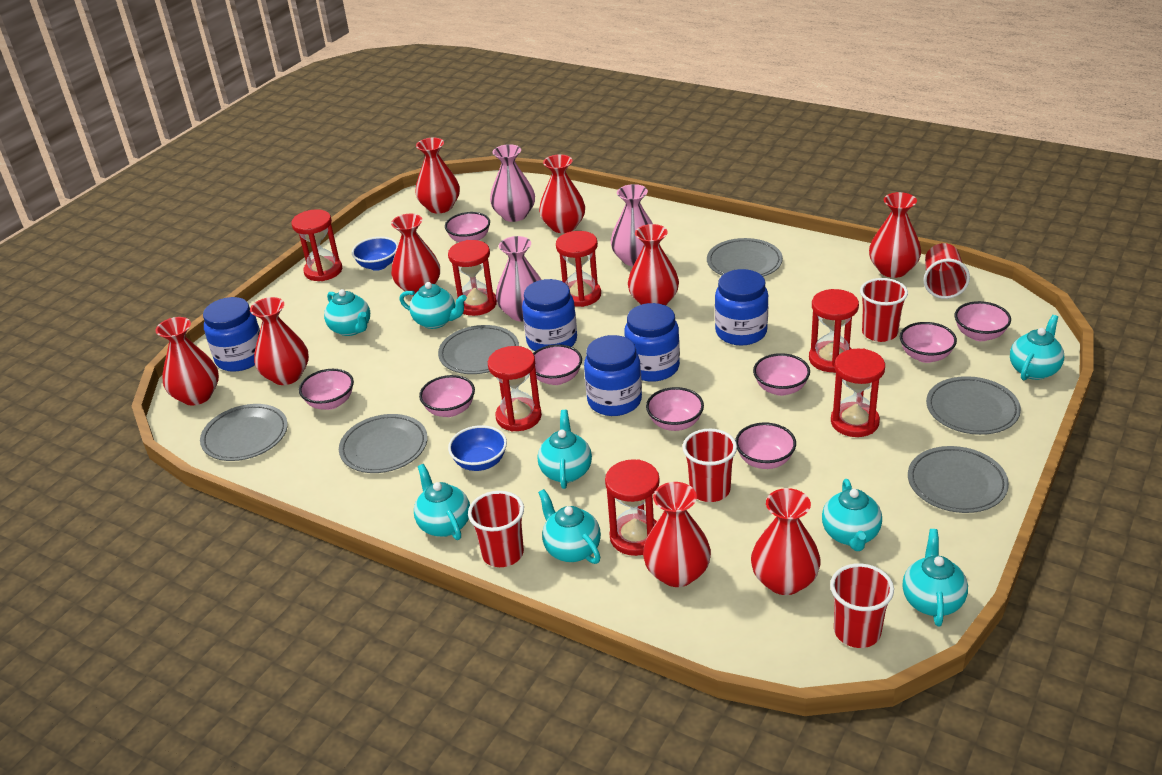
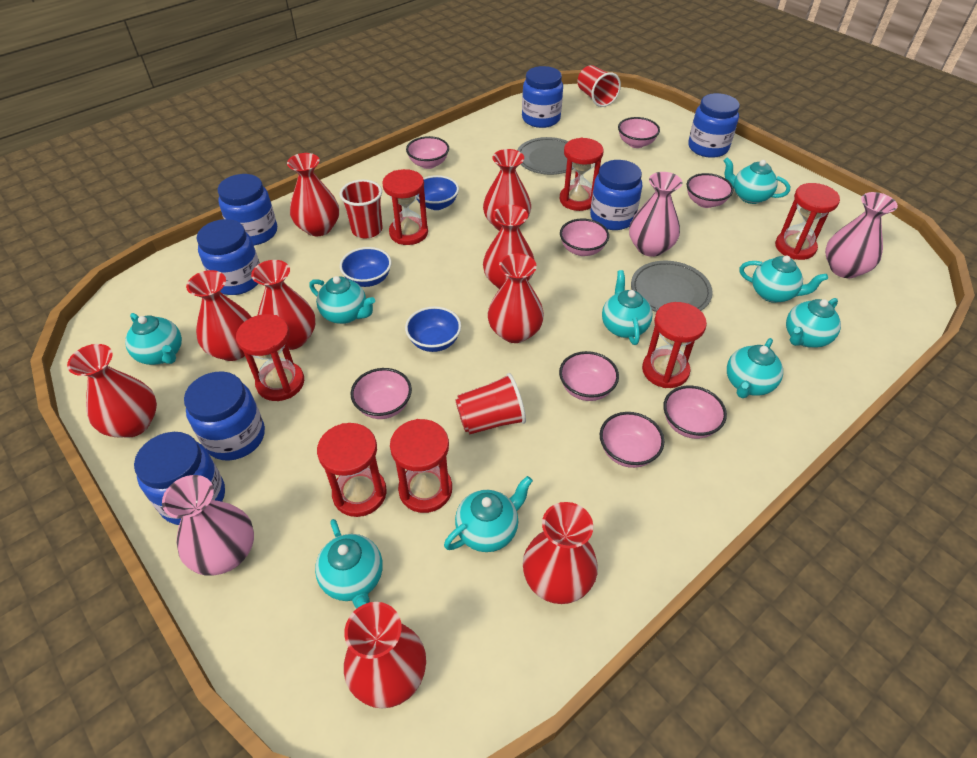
blue bowl: 2 -> 3
blue jar: 5 -> 7
grey plate: 6 -> 2
pink bowl: 9 -> 8
red cup: 5 -> 3
turquoise teapot: 8 -> 9

